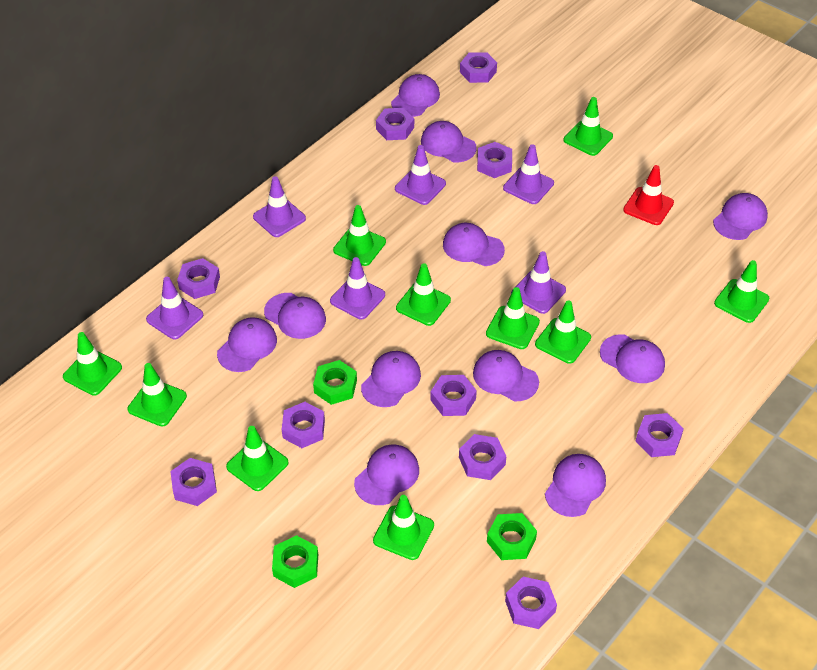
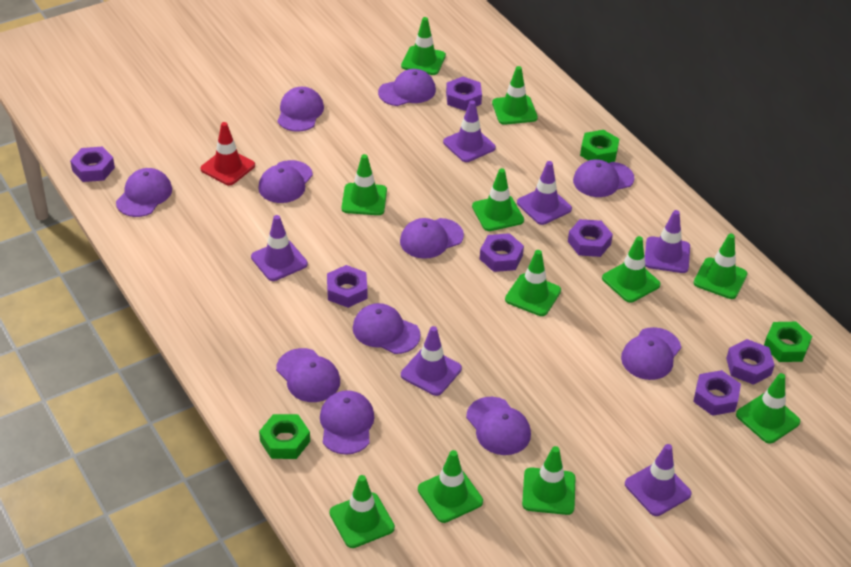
green traffic cone: 10 -> 11
purple nut: 10 -> 7

